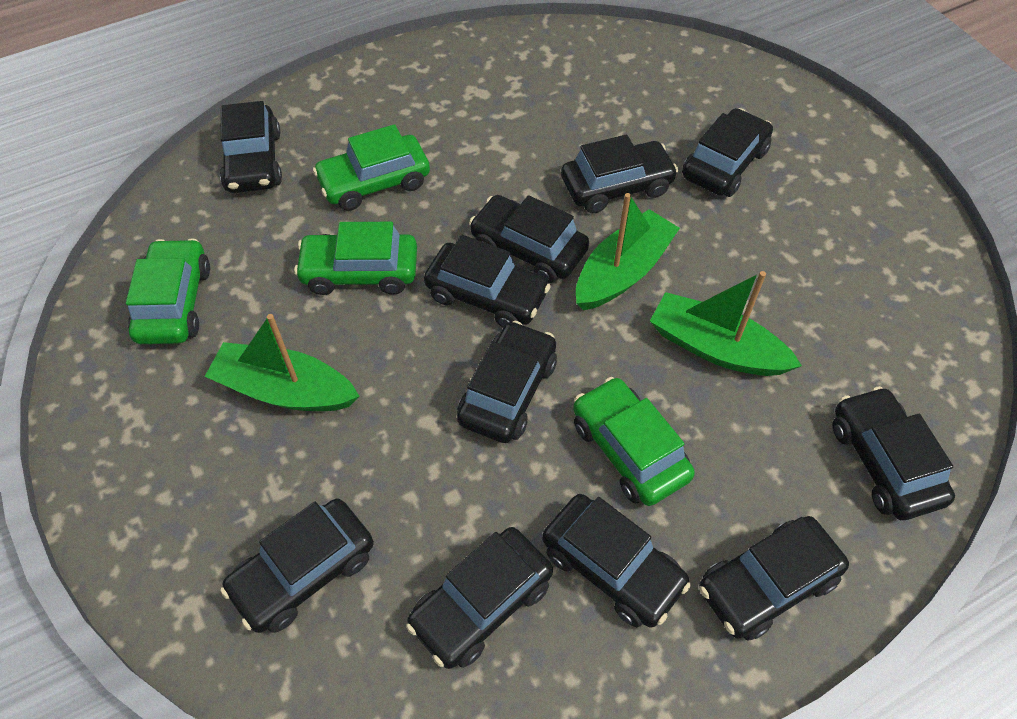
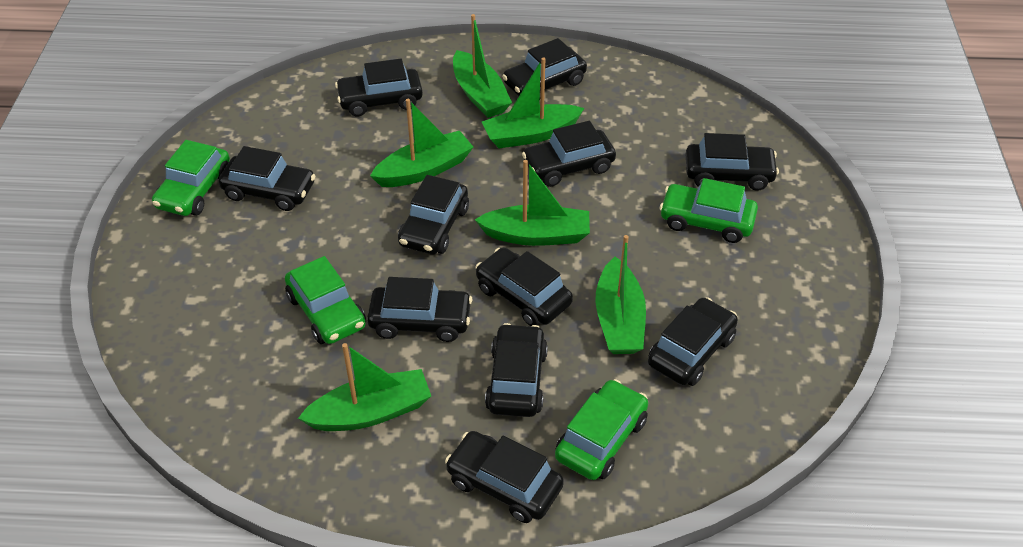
green boat: 3 -> 6

